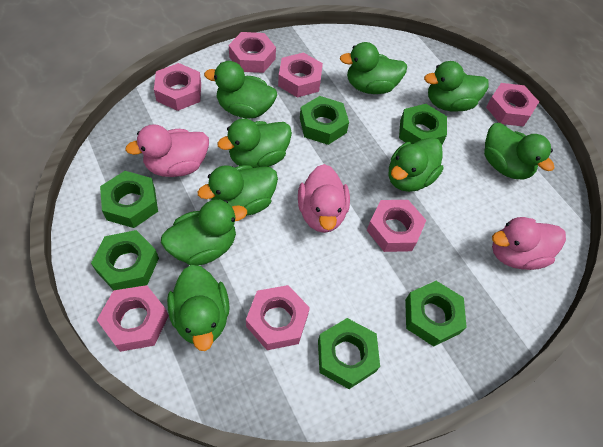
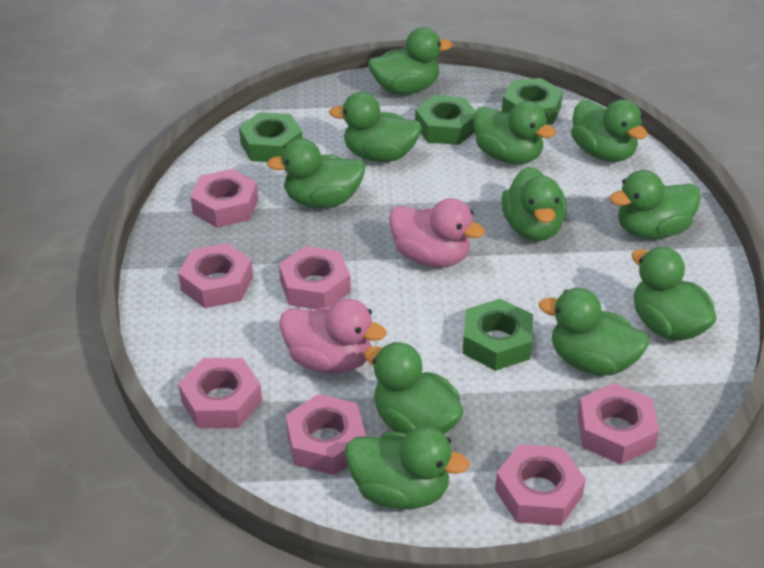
green duck: 9 -> 11
green nut: 6 -> 4
pink duck: 3 -> 2

